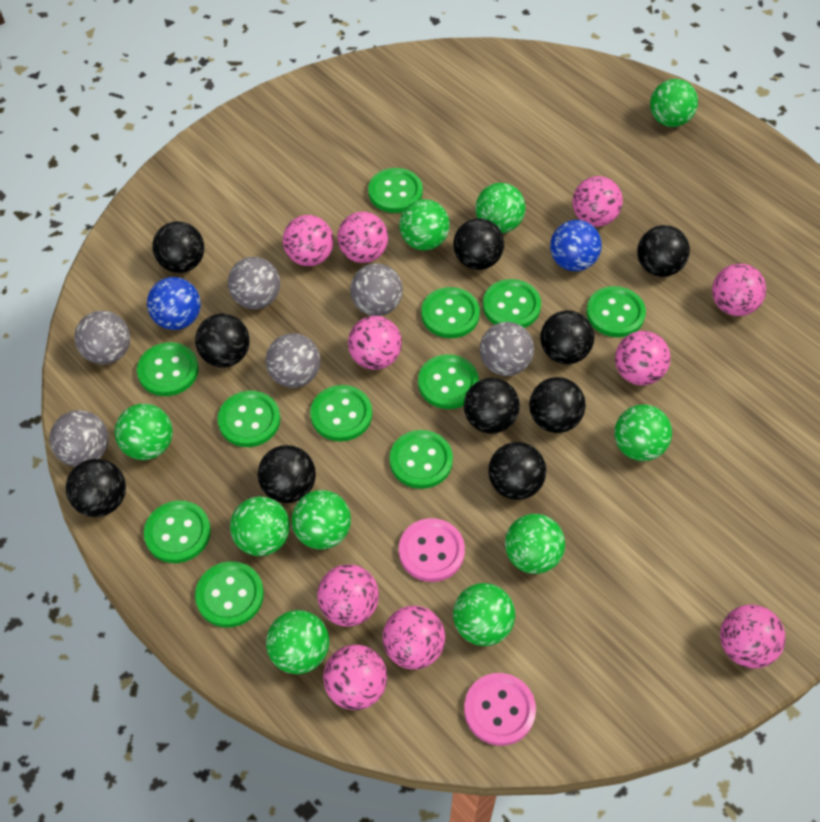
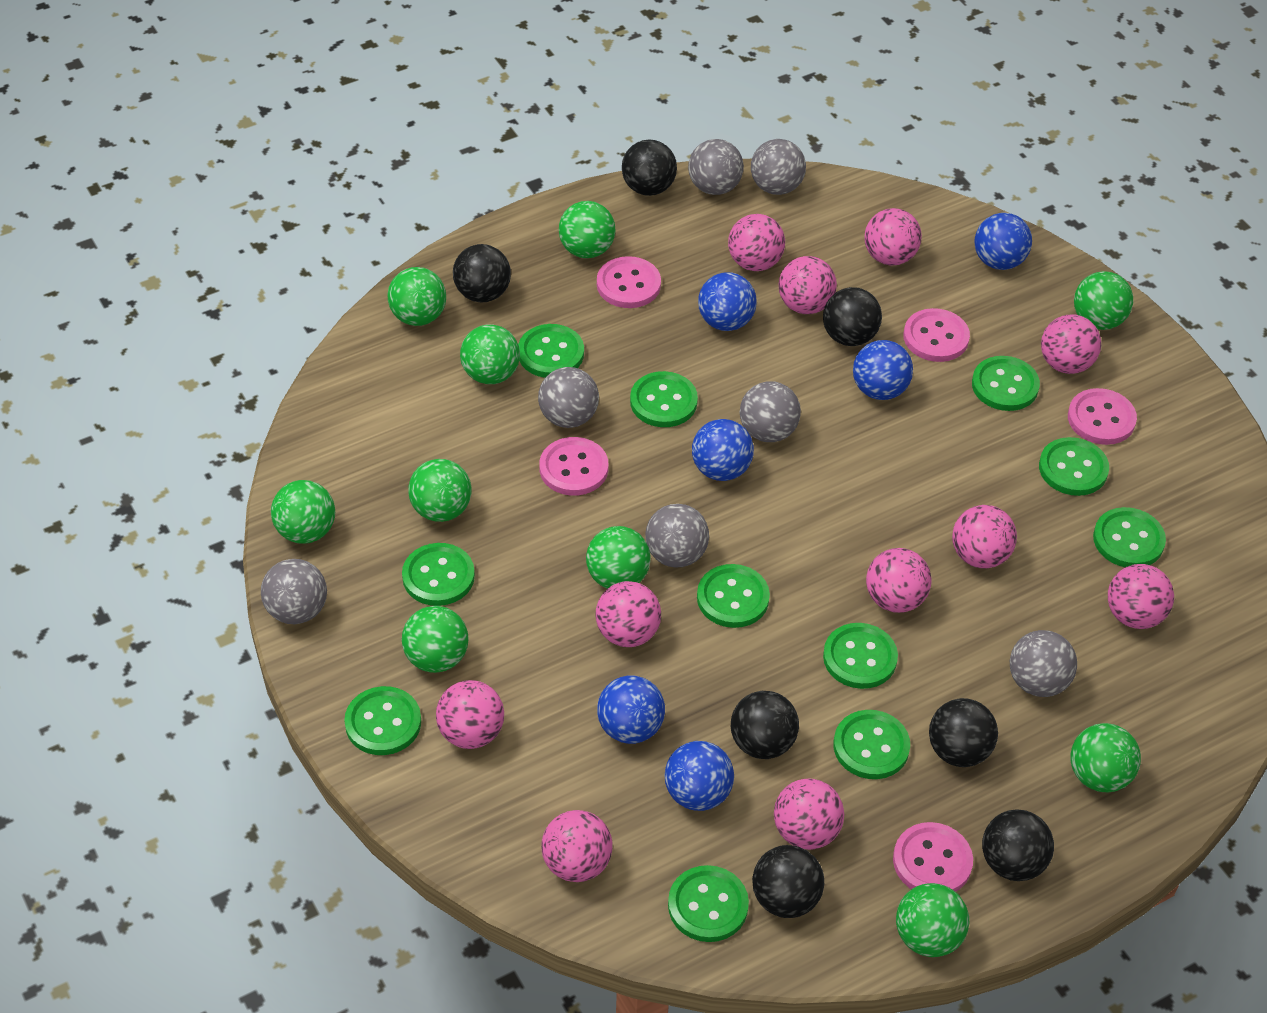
black ball: 10 -> 7
blue ball: 2 -> 6
grey ball: 6 -> 7
pink ball: 10 -> 11
pink button: 2 -> 5

